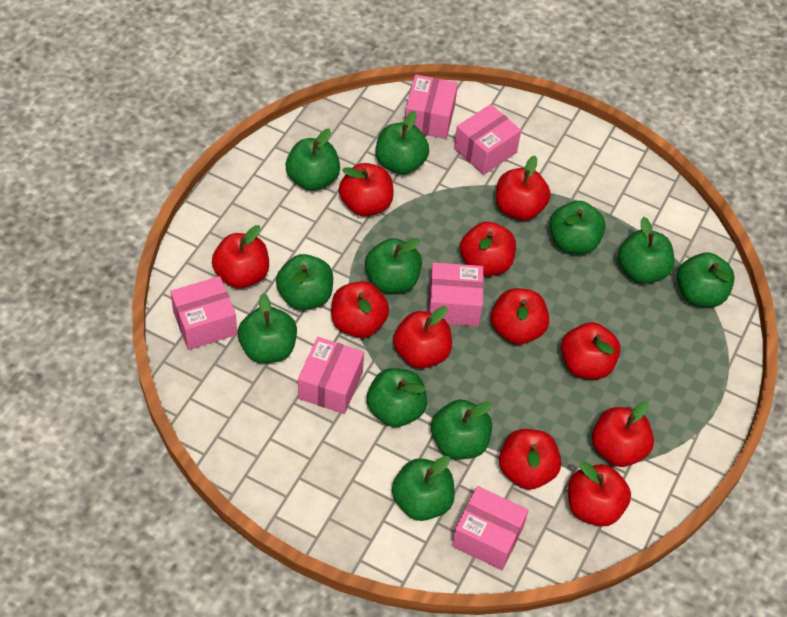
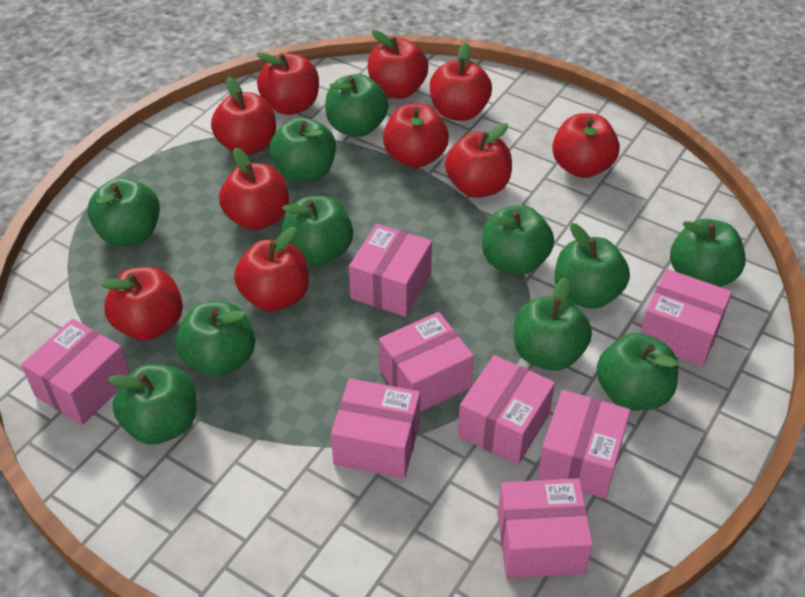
pink box: 6 -> 8
red apple: 11 -> 10

